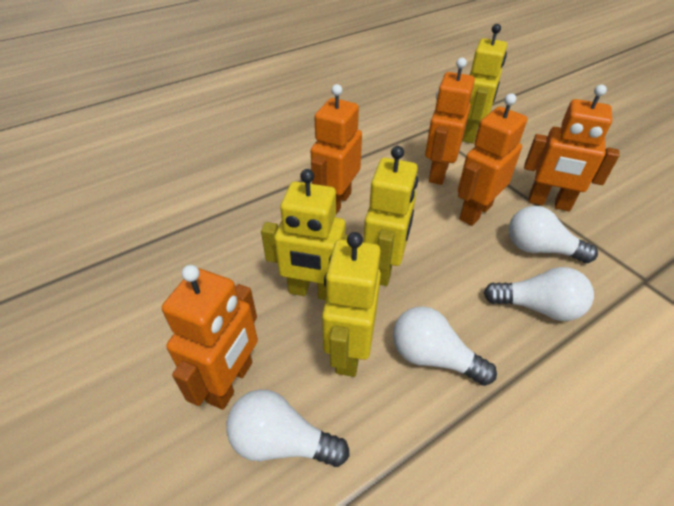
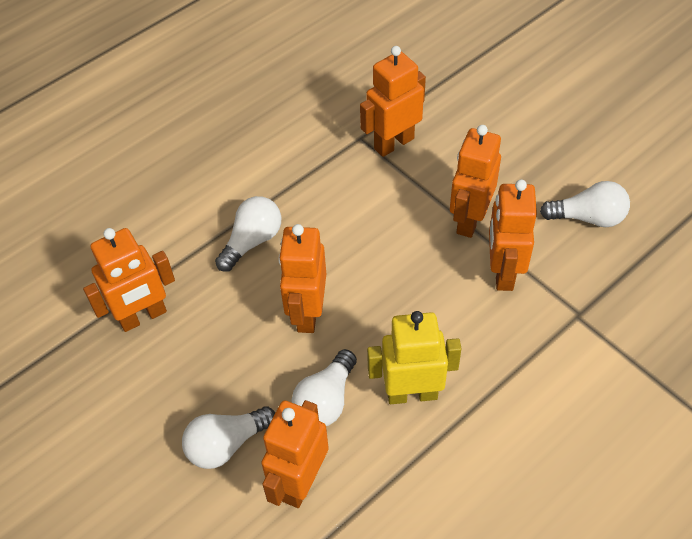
orange robot: 5 -> 6
yellow robot: 4 -> 1

